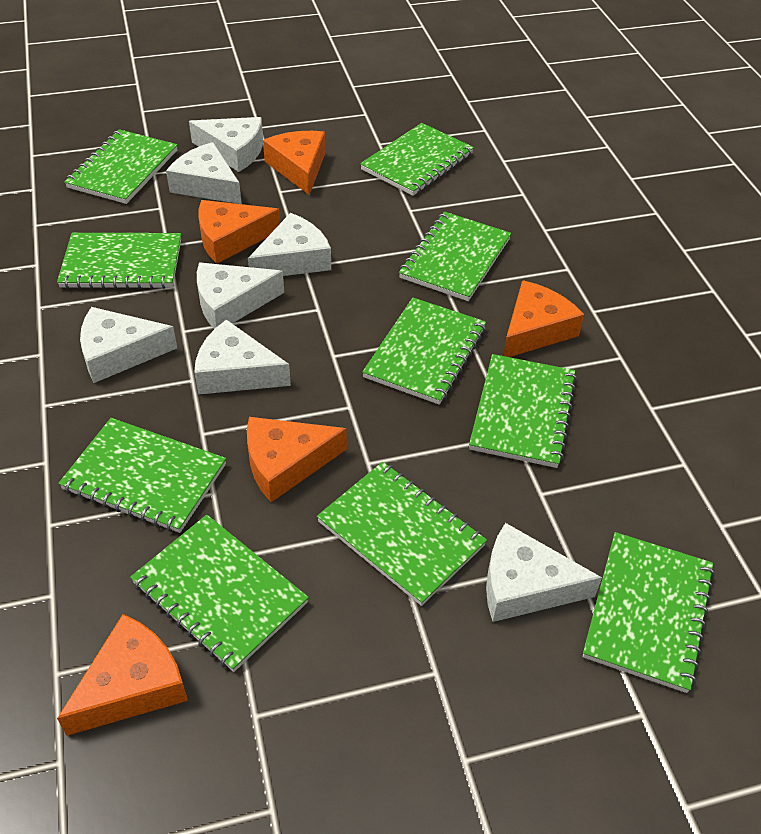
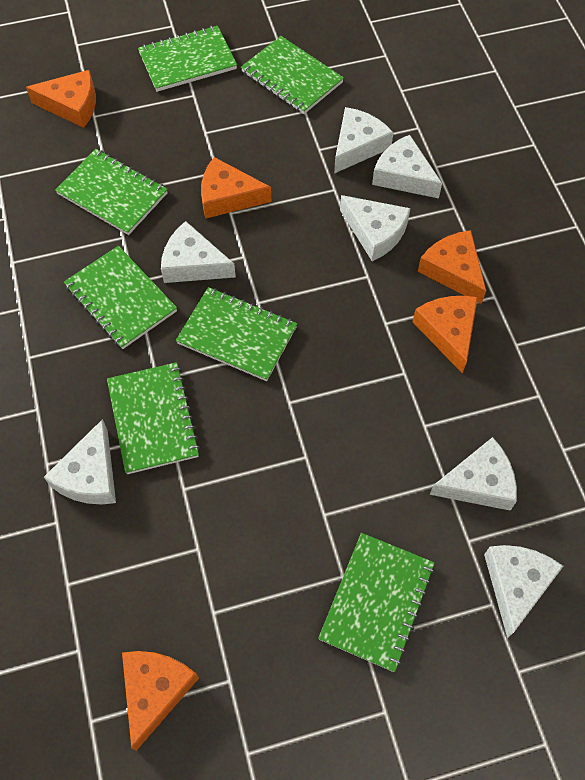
green notebook: 10 -> 7

